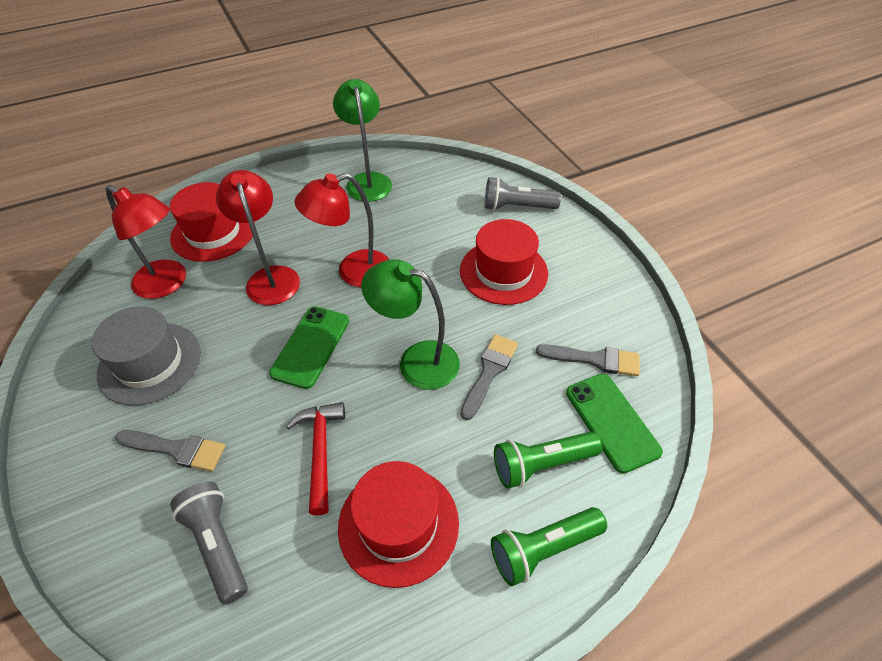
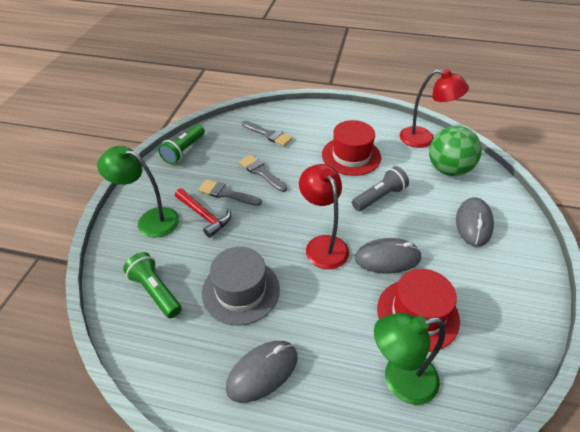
green ball: 0 -> 1
green phone: 2 -> 0
grey flashlight: 2 -> 1
grey mouse: 0 -> 3
red hat: 3 -> 2
red lamp: 3 -> 2

